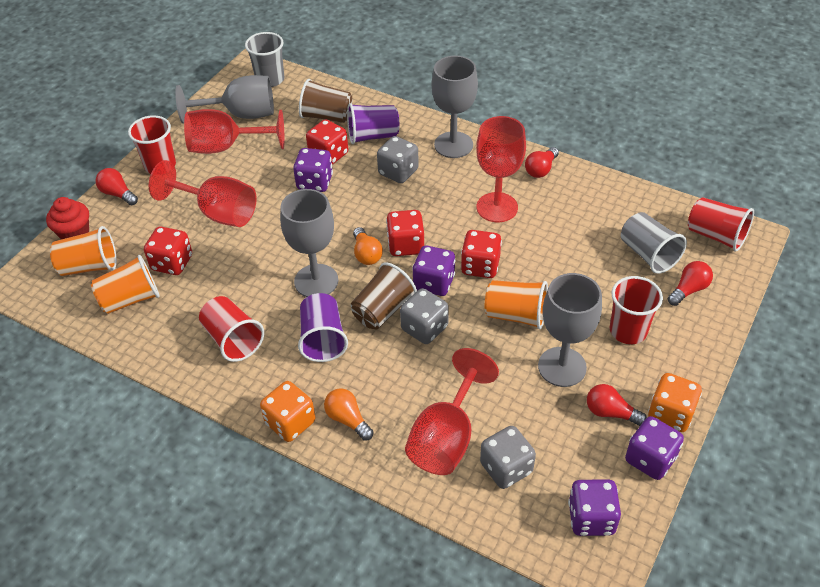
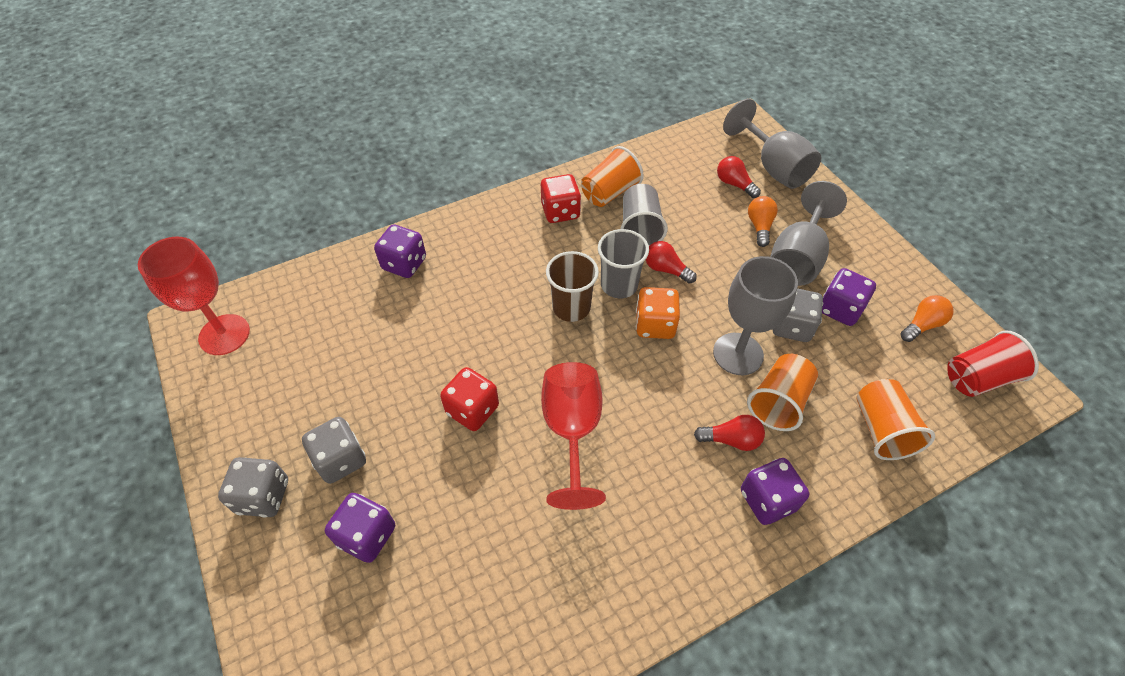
brown cup: 2 -> 1
grey goblet: 4 -> 3
orange dice: 2 -> 1
purple cup: 2 -> 0
red cup: 4 -> 1
red cupcake: 1 -> 0
red dice: 4 -> 2
red goblet: 4 -> 2
red light bulb: 4 -> 3

